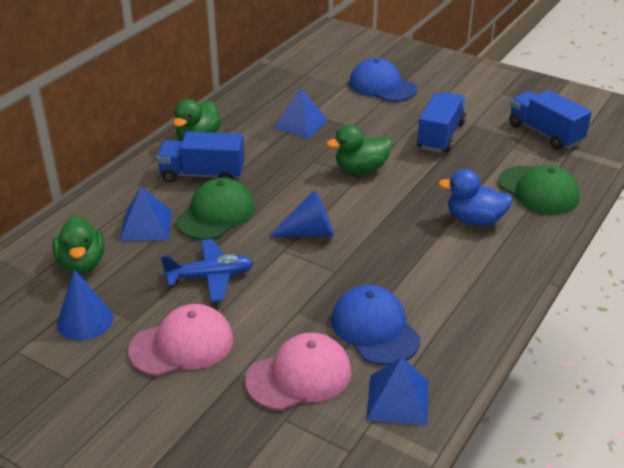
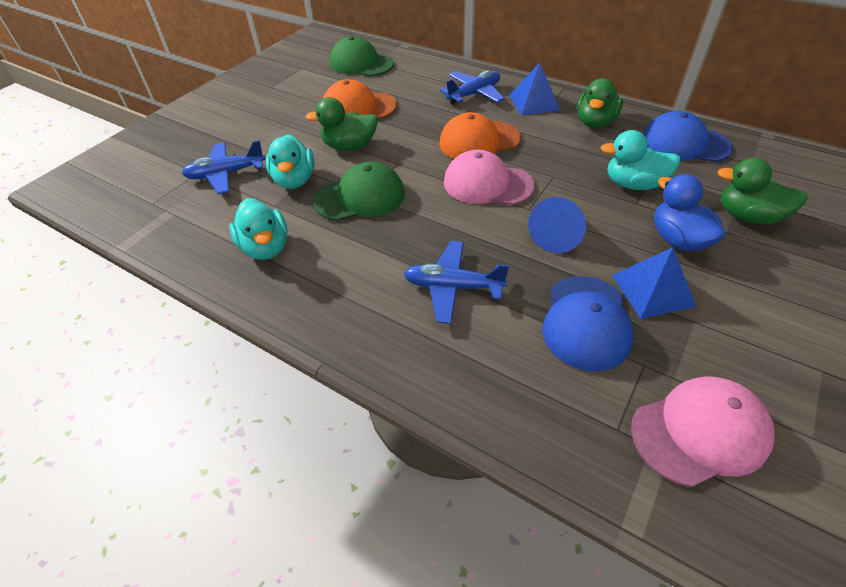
blue cone: 2 -> 1
blue plane: 1 -> 3
blue pyramid: 3 -> 2
blue truck: 3 -> 0
orange cap: 0 -> 2
turquoise duck: 0 -> 3

